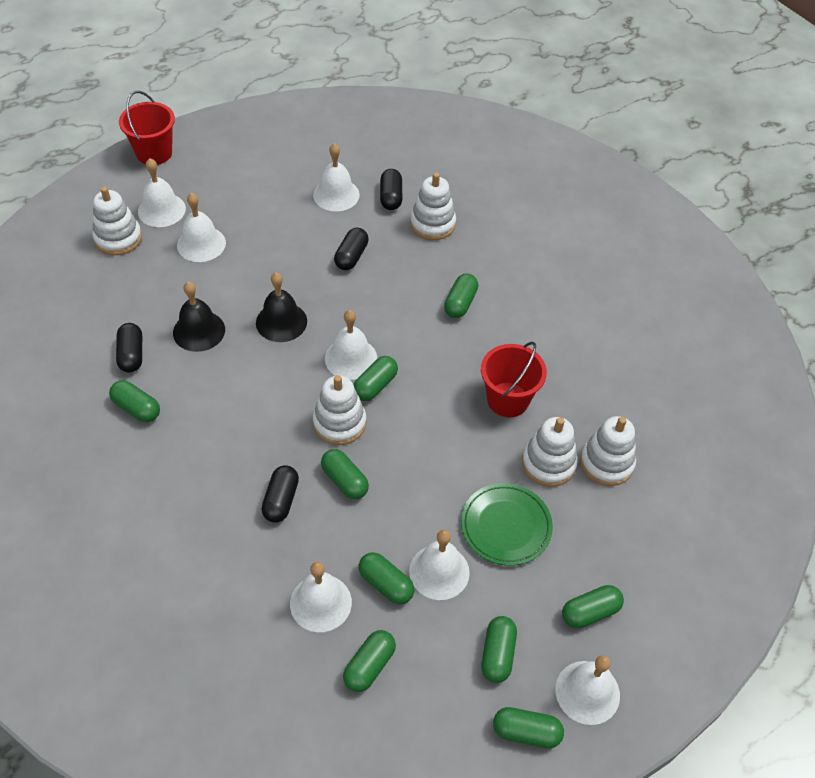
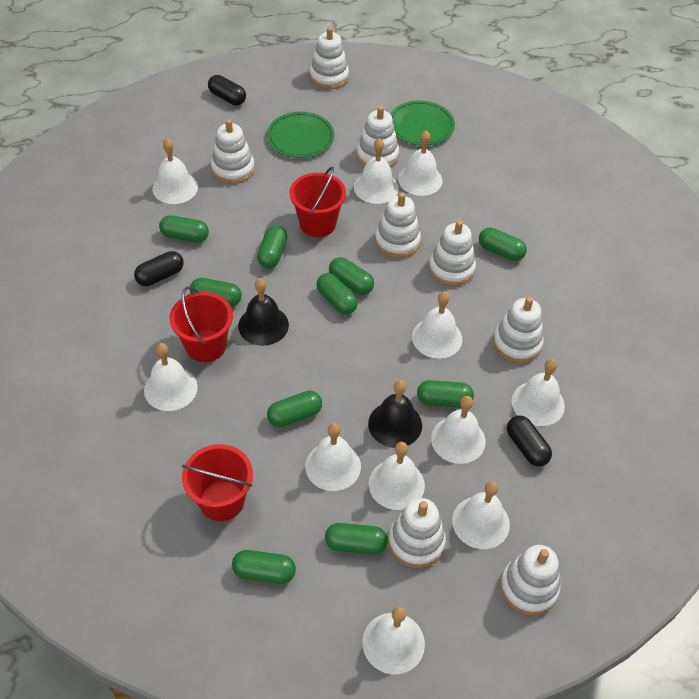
black capsule: 4 -> 3
green capsule: 9 -> 10
green plate: 1 -> 2
red bucket: 2 -> 3
white bell: 7 -> 11
white stacking toy: 5 -> 8

